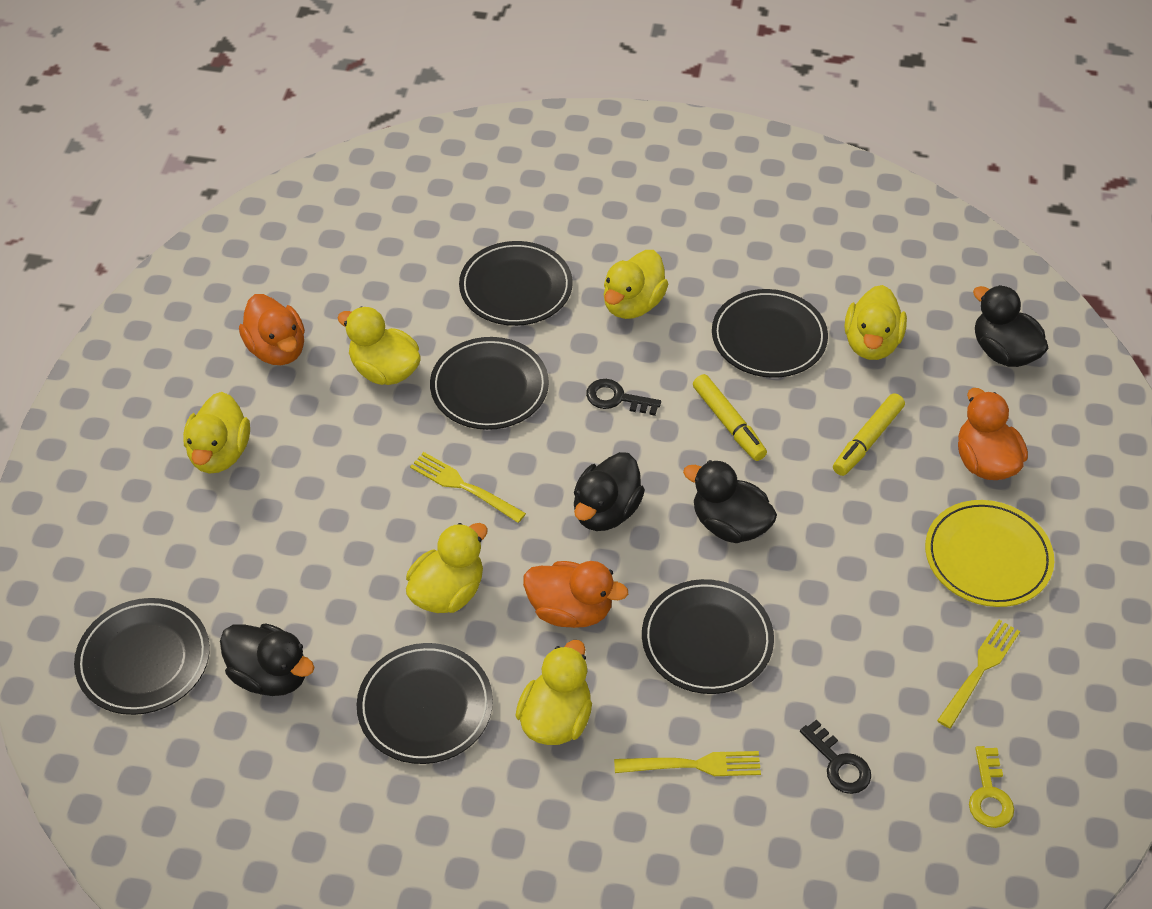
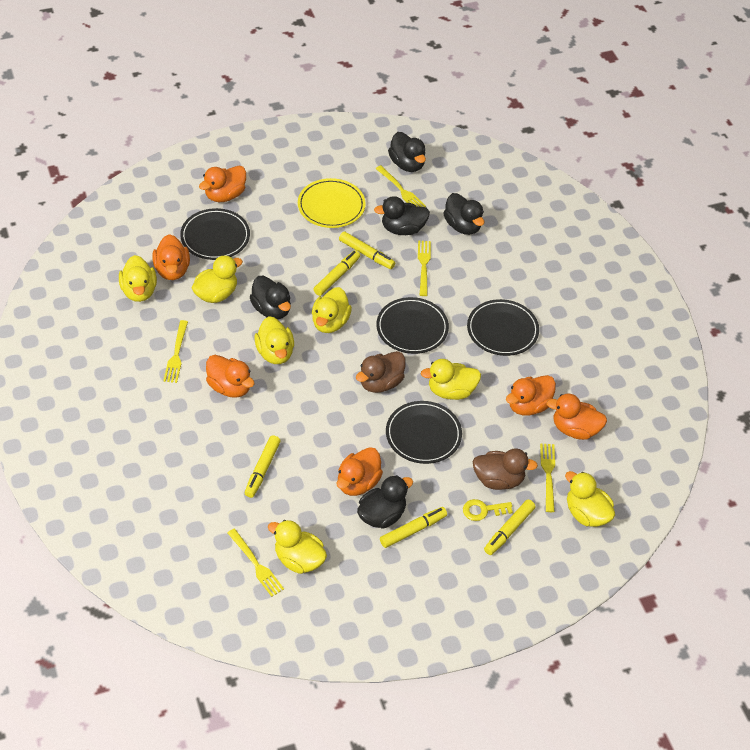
black duck: 4 -> 5
black key: 2 -> 0
black plate: 6 -> 4
brown duck: 0 -> 2
orange duck: 3 -> 6
yellow duck: 6 -> 7
yellow fork: 3 -> 5
yellow marker: 2 -> 5

